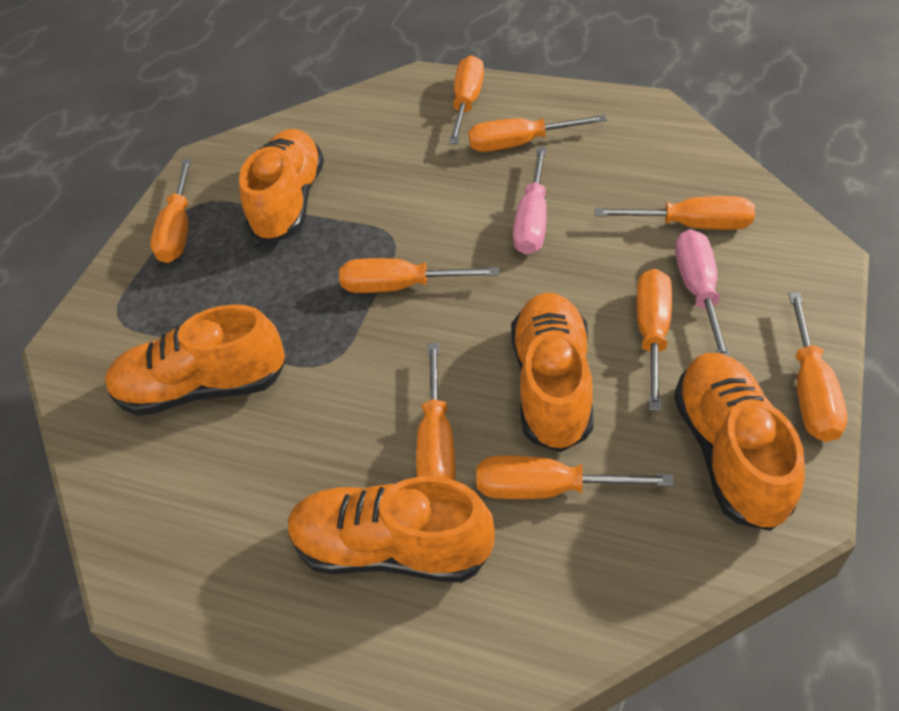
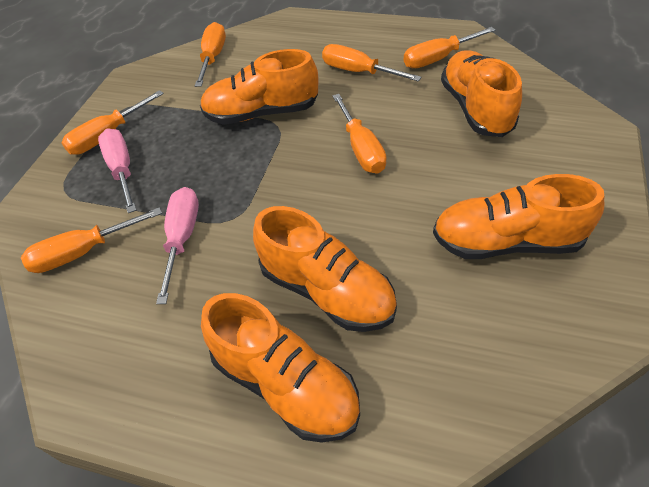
orange screwdriver: 9 -> 6

